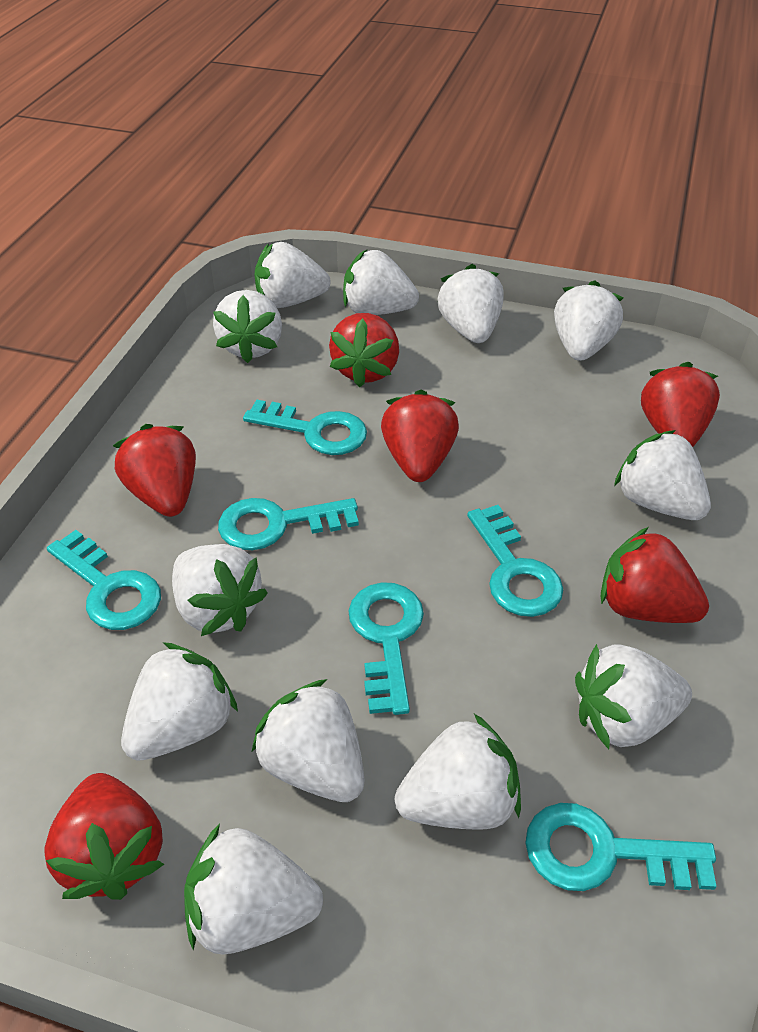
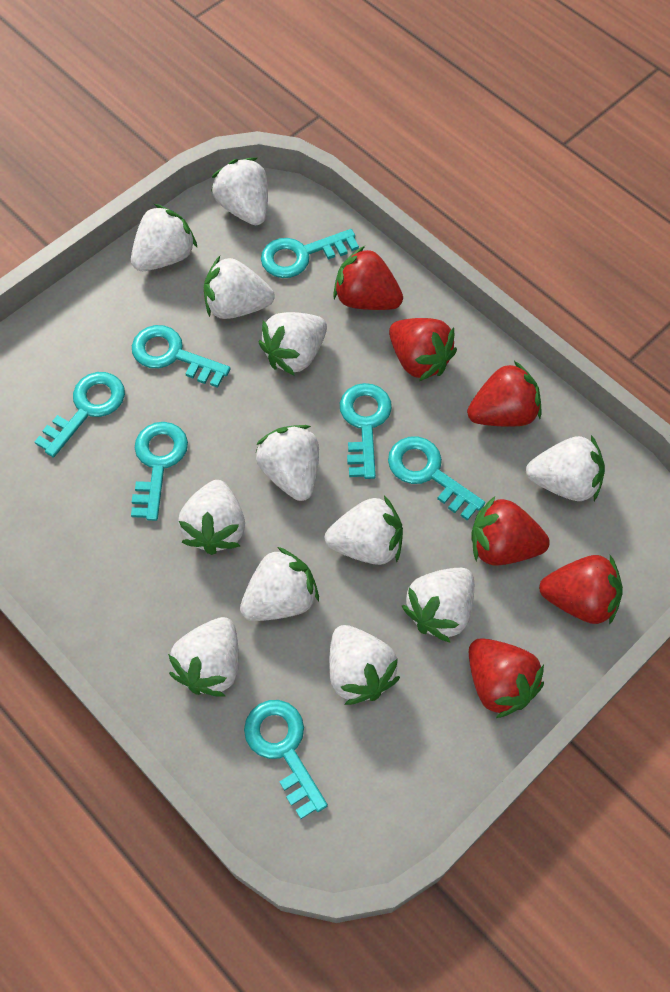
turquoise key: 6 -> 7

